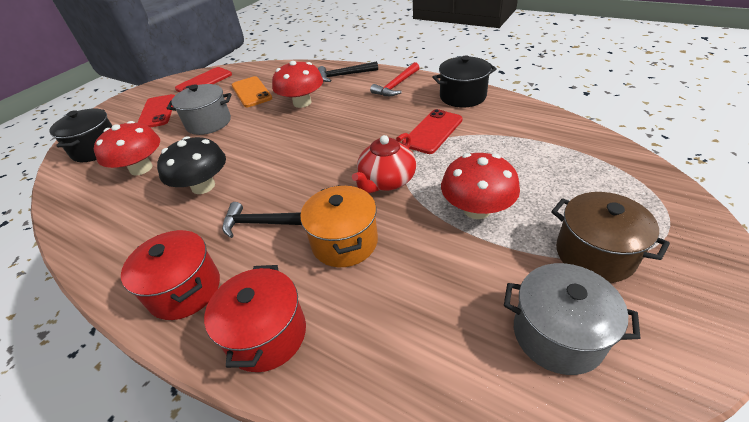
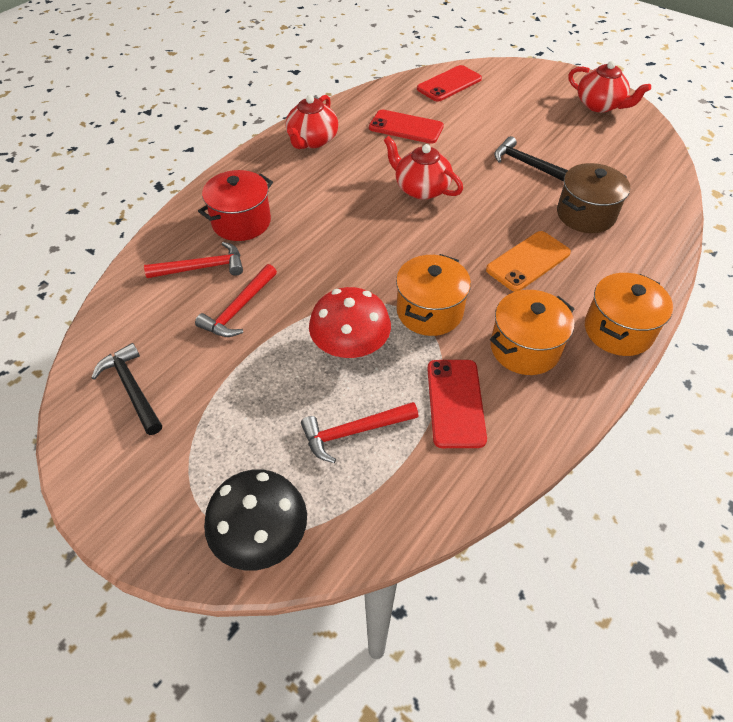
black pot: 2 -> 0
grey pot: 2 -> 0
orange pot: 1 -> 3
red hammer: 1 -> 3
red mushroom: 3 -> 1
red pot: 2 -> 1
red teapot: 1 -> 3

